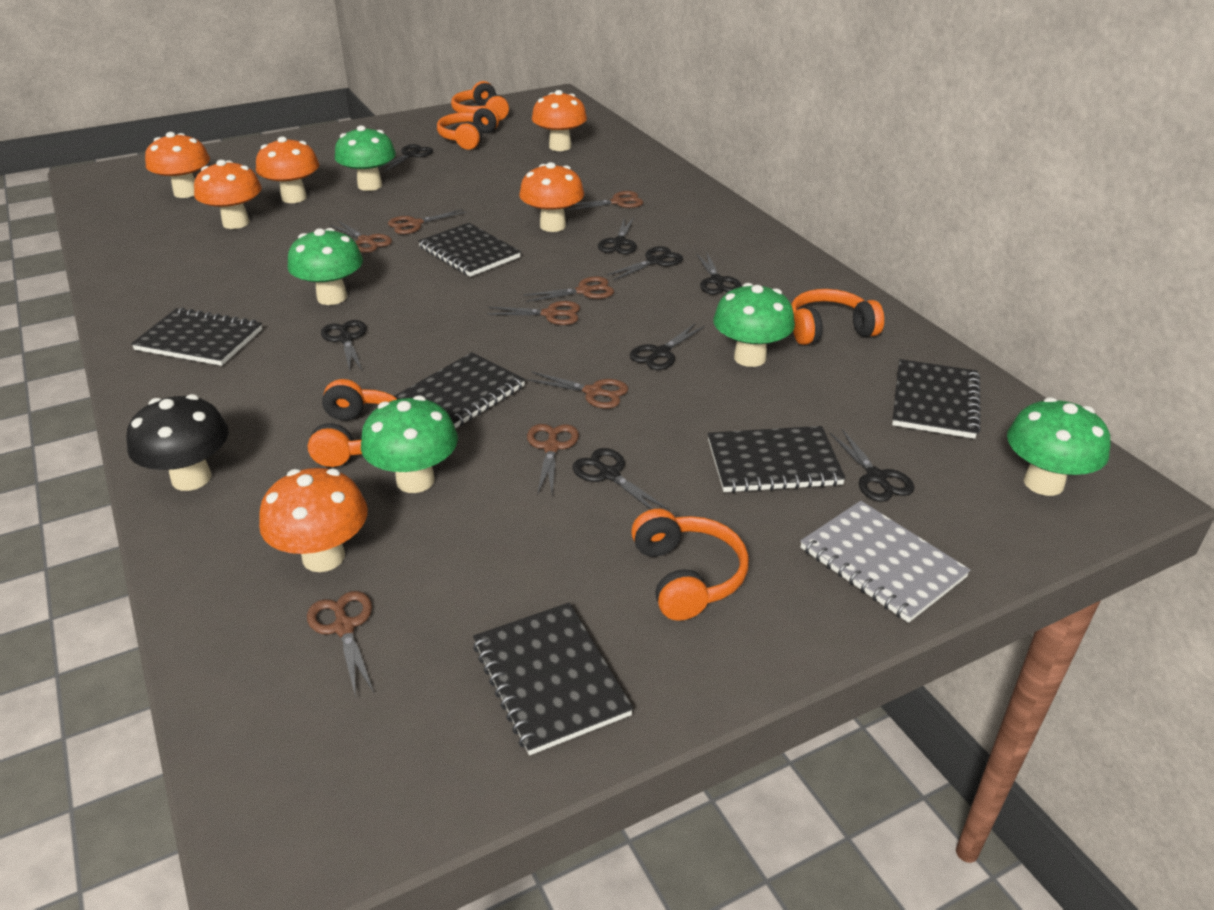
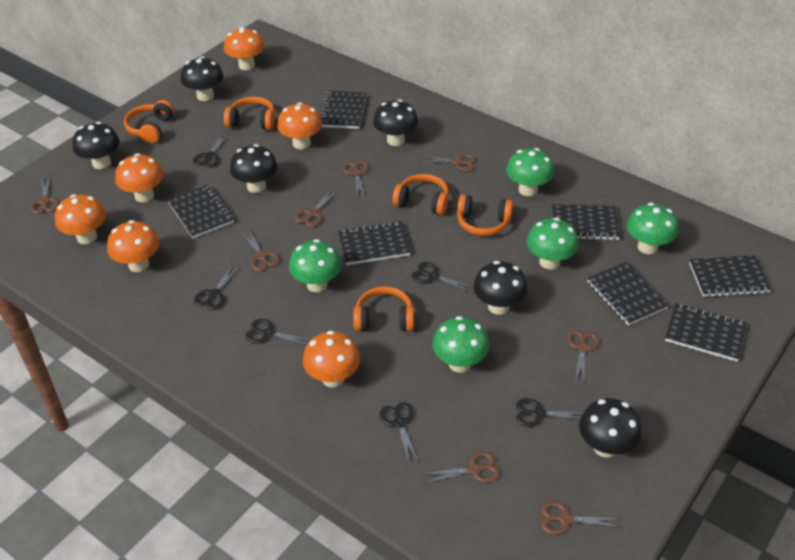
black mushroom: 1 -> 6
black notebook: 6 -> 7
black scissors: 8 -> 6
grey notebook: 1 -> 0

